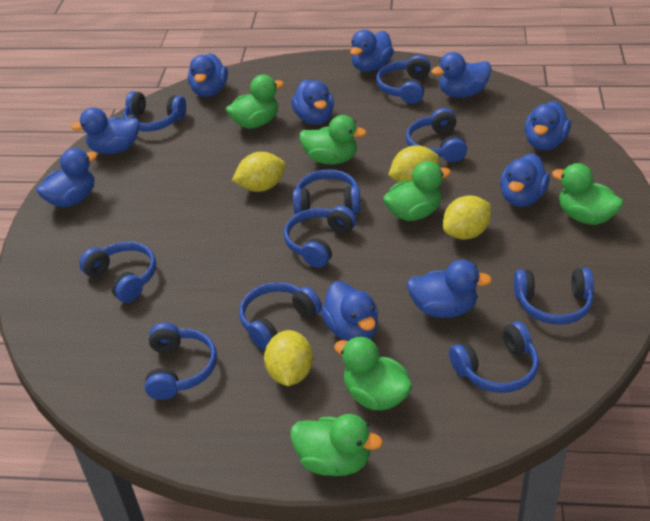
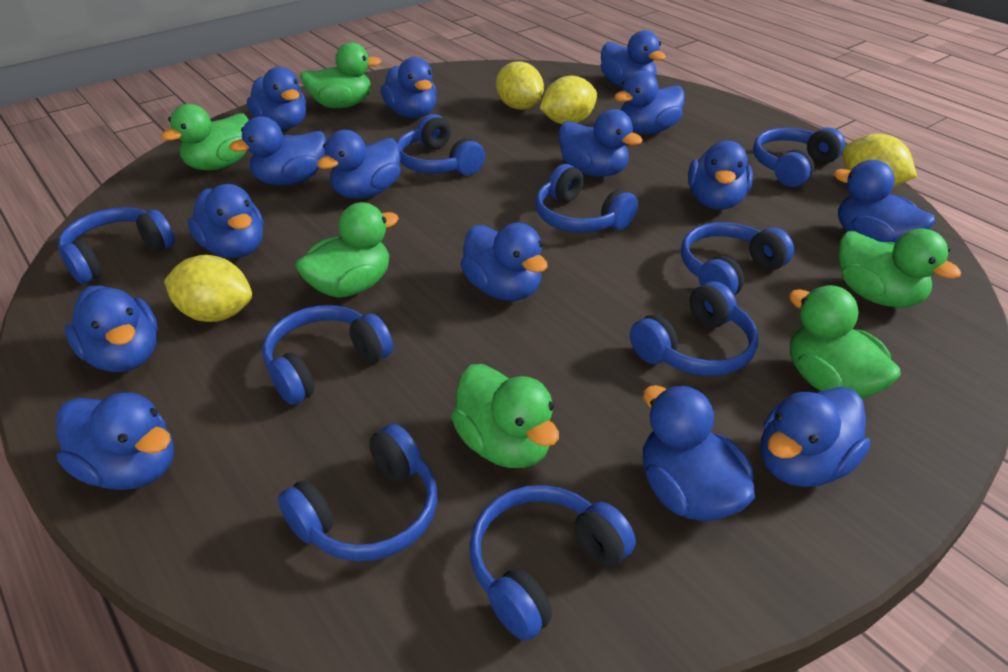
blue duck: 10 -> 15
blue headphones: 10 -> 9

